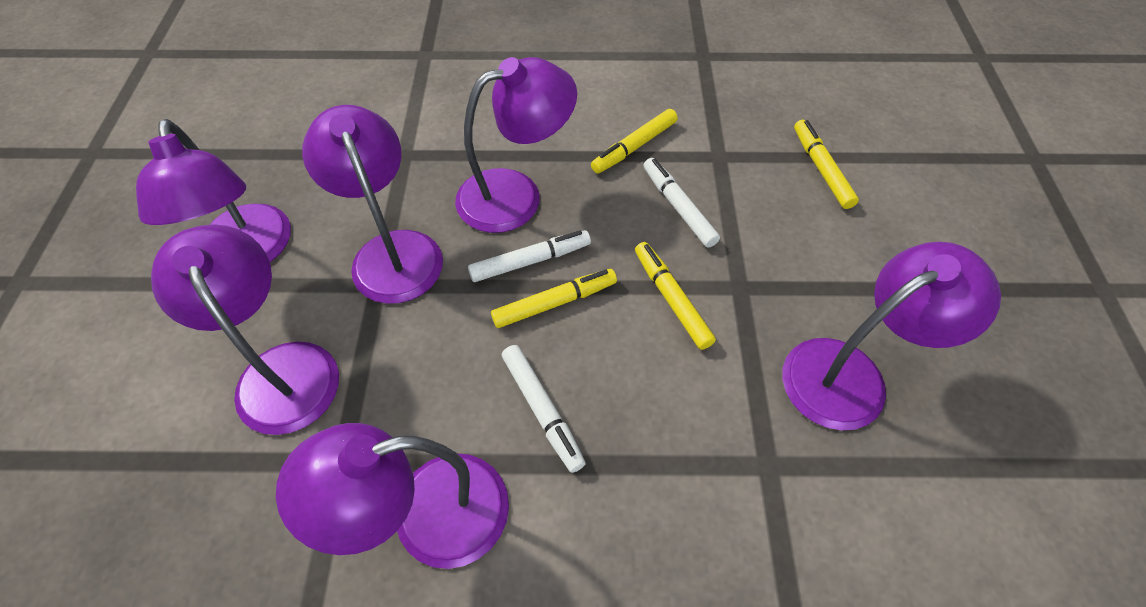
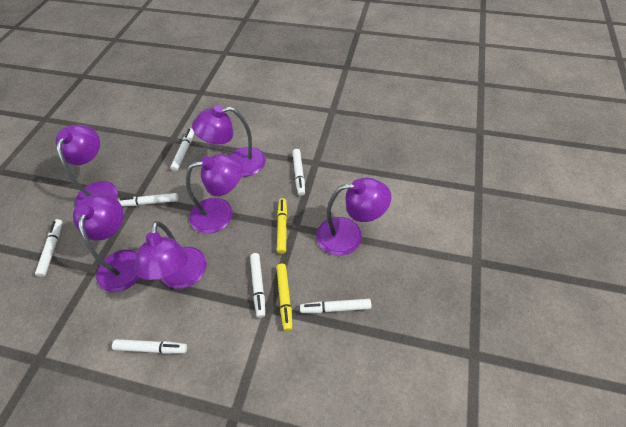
white marker: 3 -> 7
yellow marker: 4 -> 2

